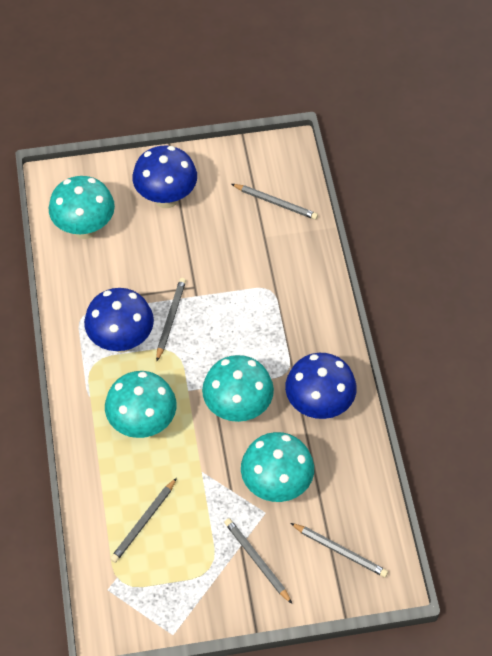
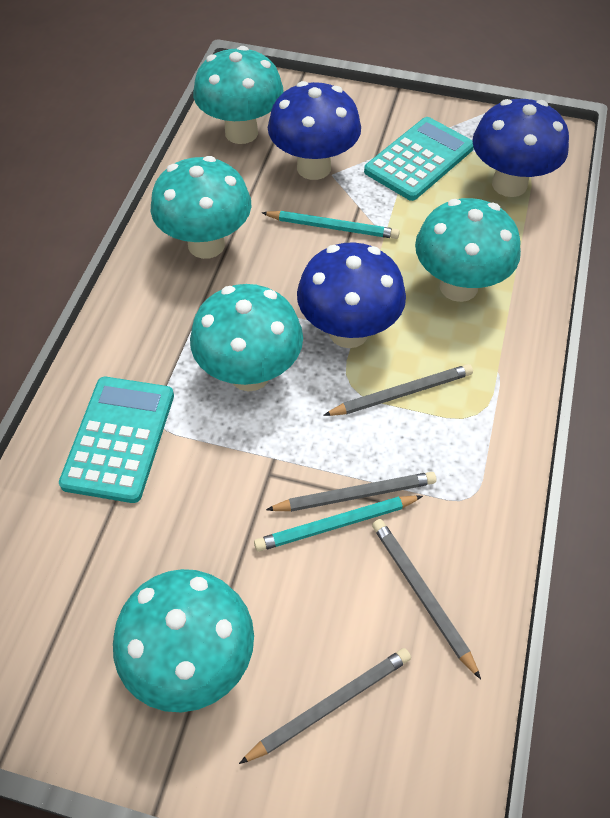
grey pencil: 5 -> 4
turquoise calculator: 0 -> 2
turquoise mushroom: 4 -> 5
turquoise pencil: 0 -> 2

